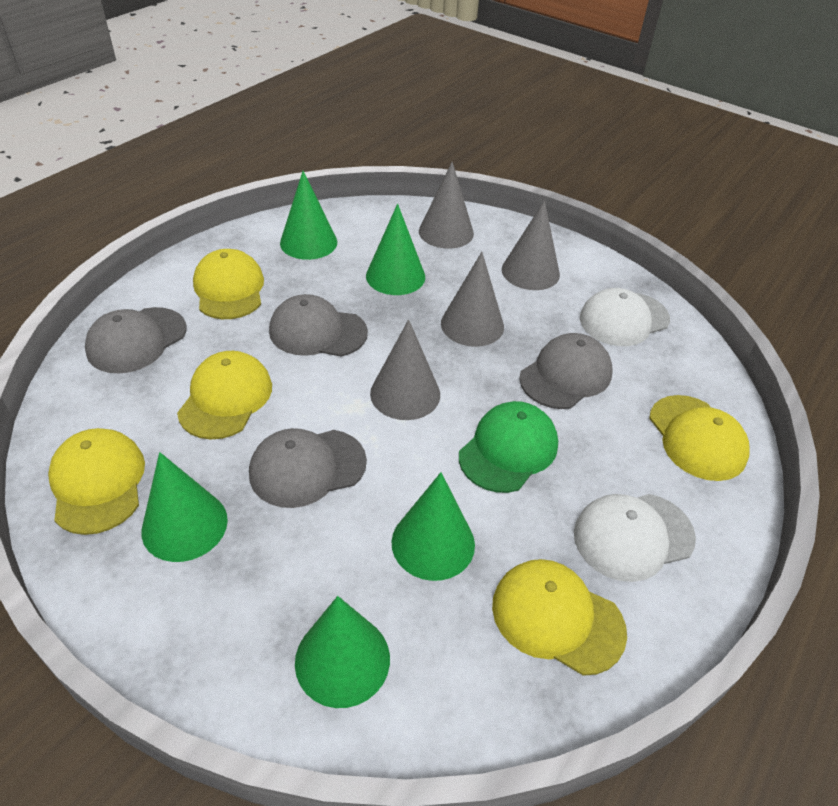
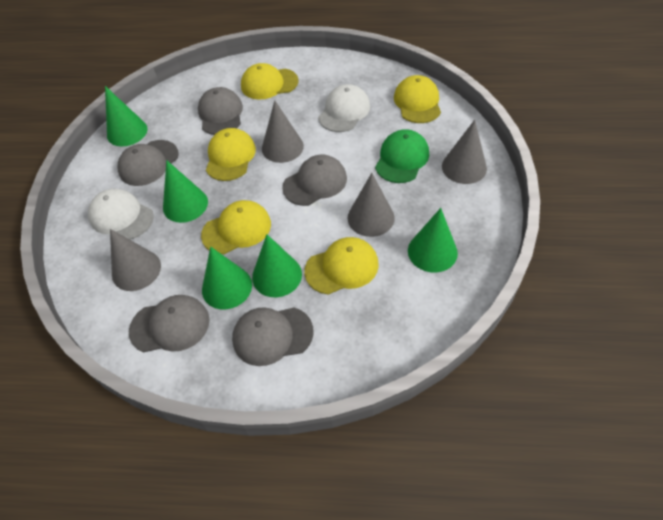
grey cap: 4 -> 5

